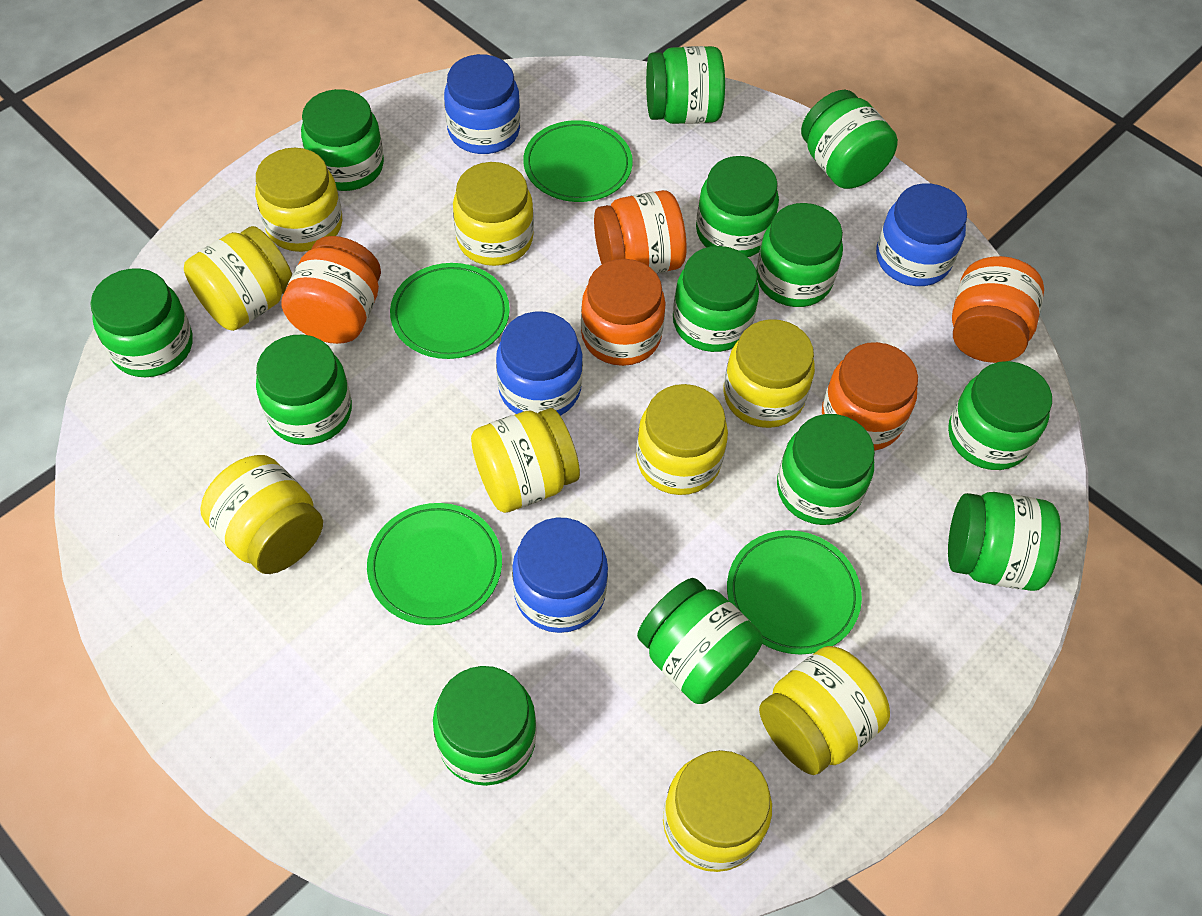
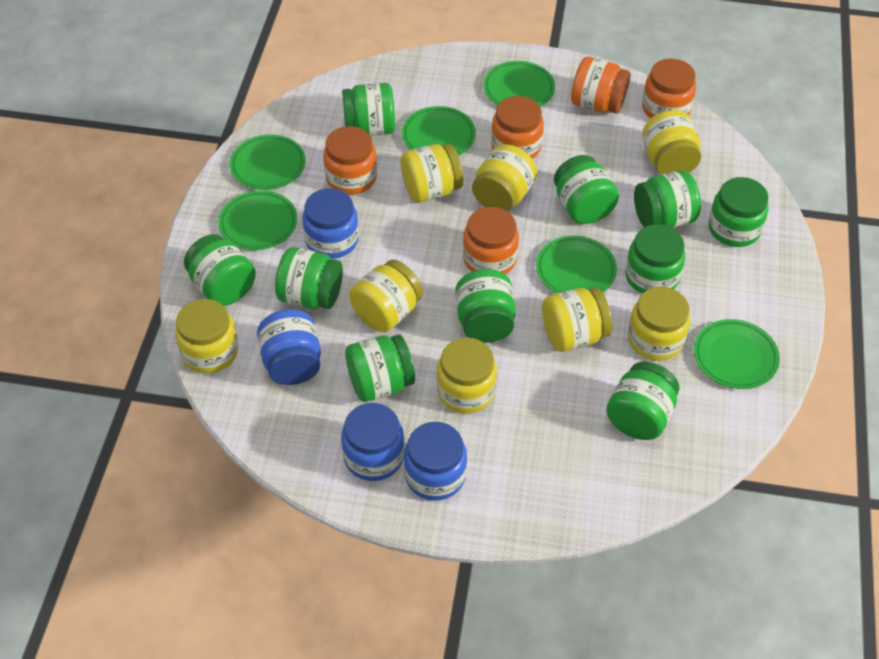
green jar: 13 -> 10
green plate: 4 -> 6
yellow jar: 9 -> 8

